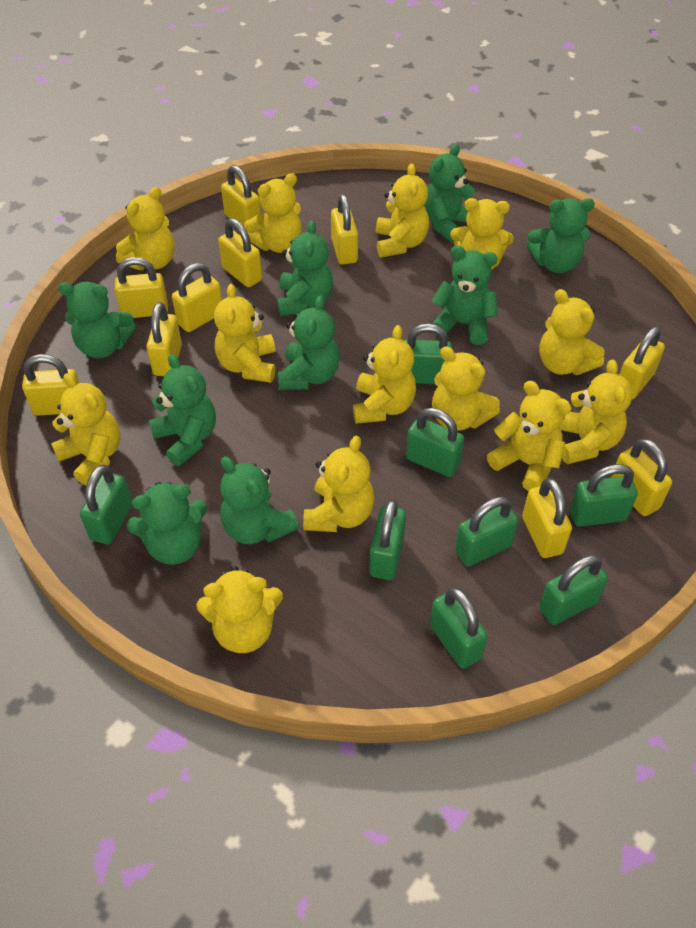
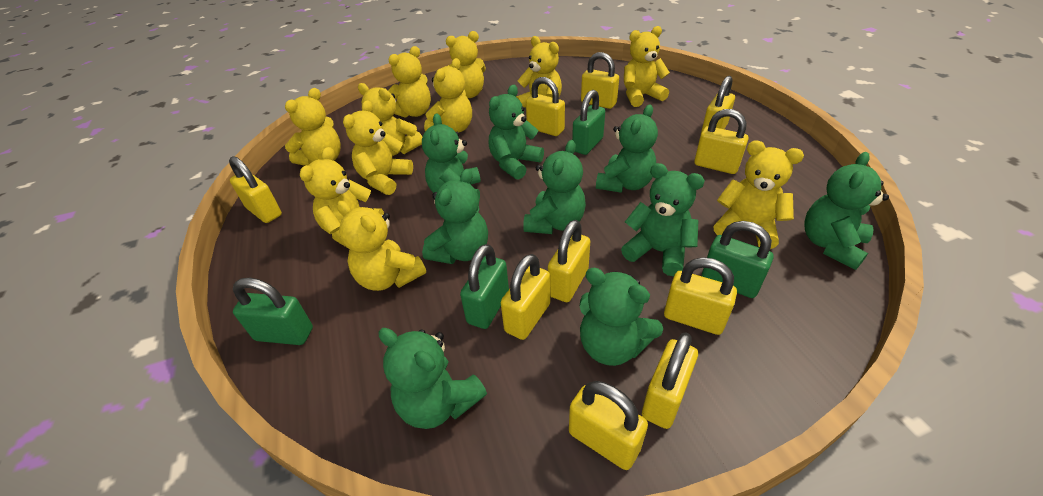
green padlock: 8 -> 4
yellow teddy bear: 13 -> 11

